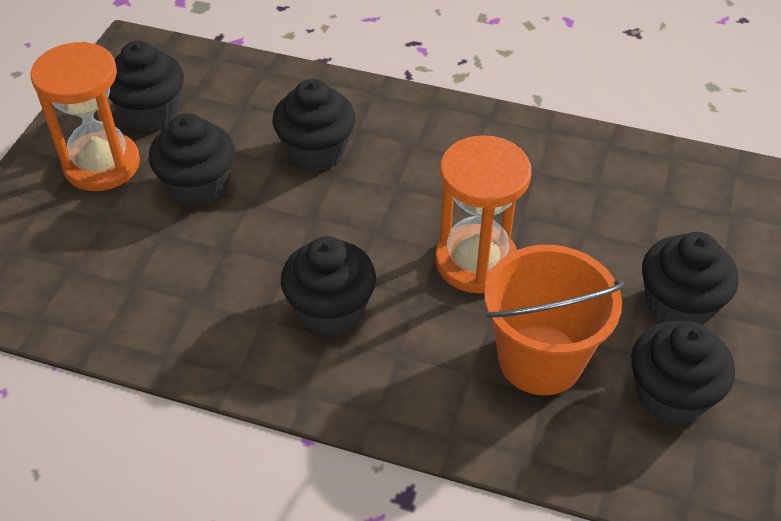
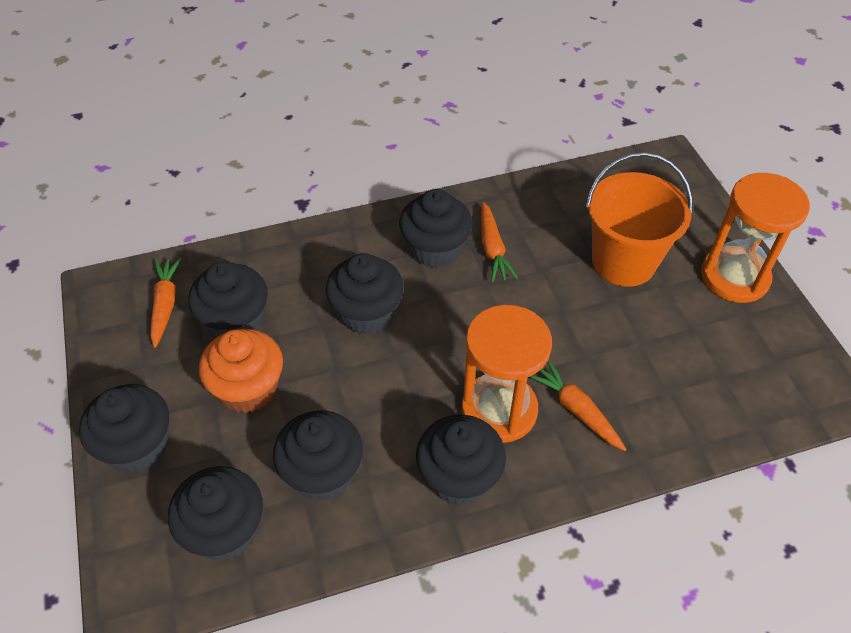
black cupcake: 6 -> 7
orange carrot: 0 -> 3
orange cupcake: 0 -> 1

